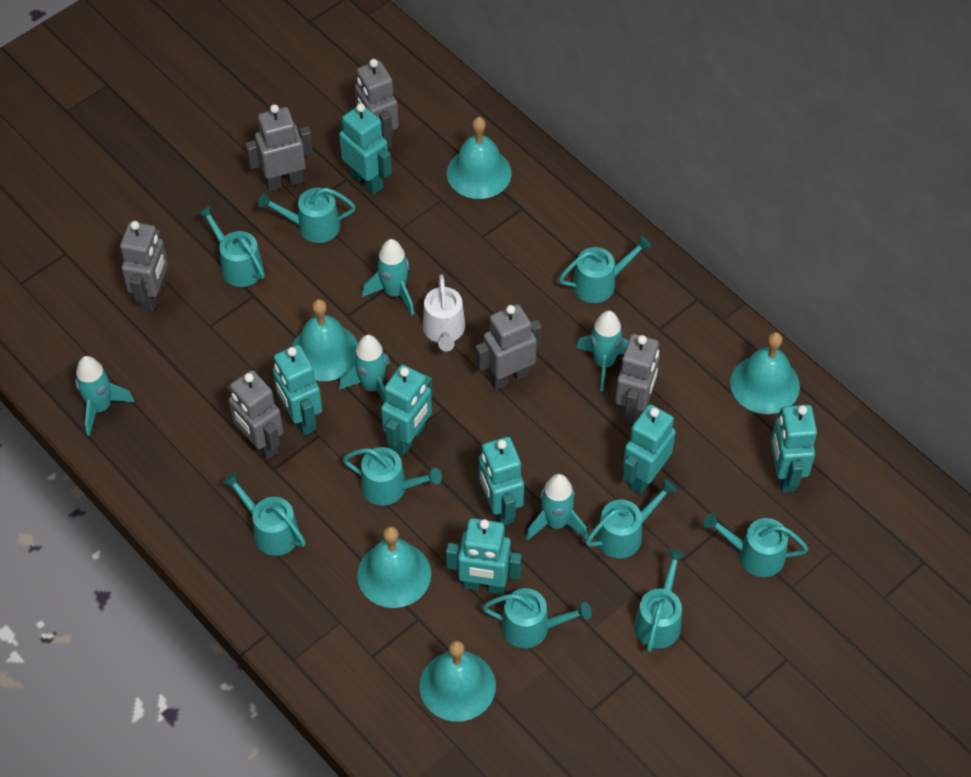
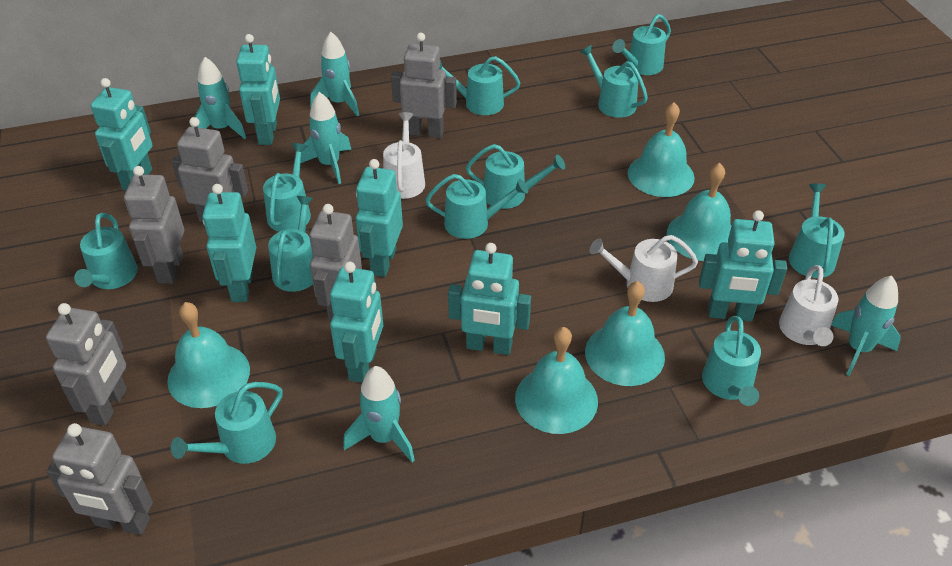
turquoise watering can: 9 -> 11
white watering can: 1 -> 3

